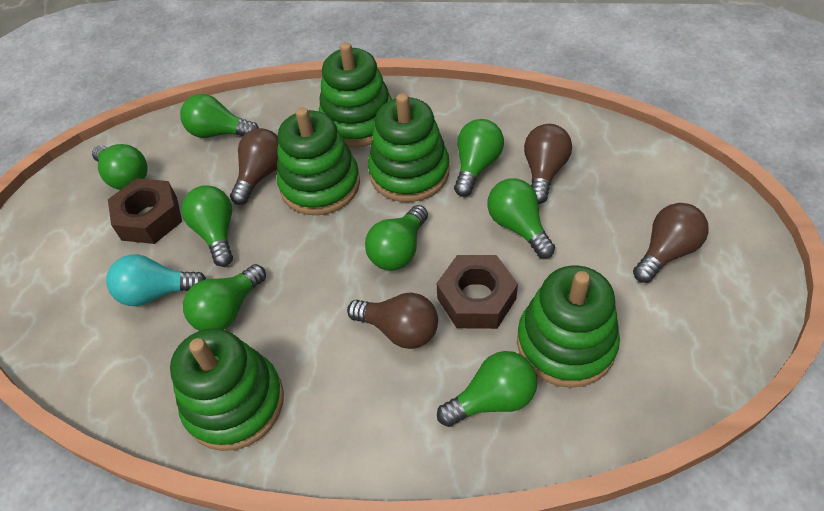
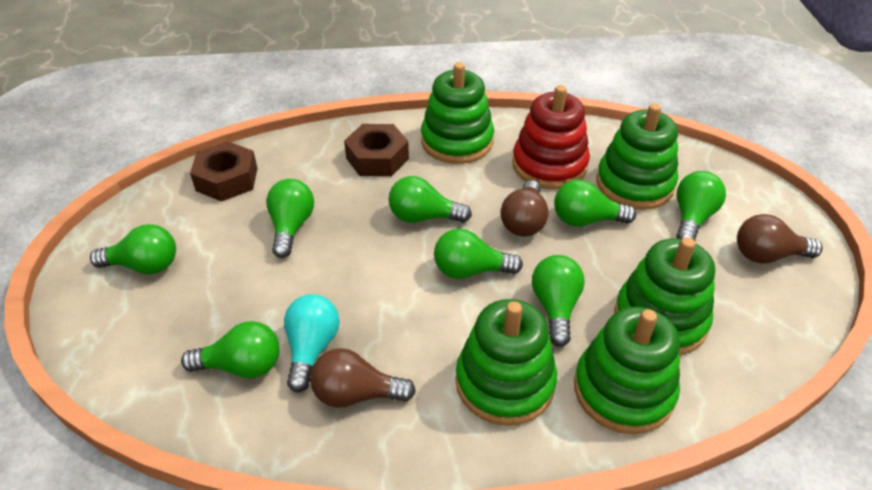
brown light bulb: 4 -> 3
red stacking toy: 0 -> 1

